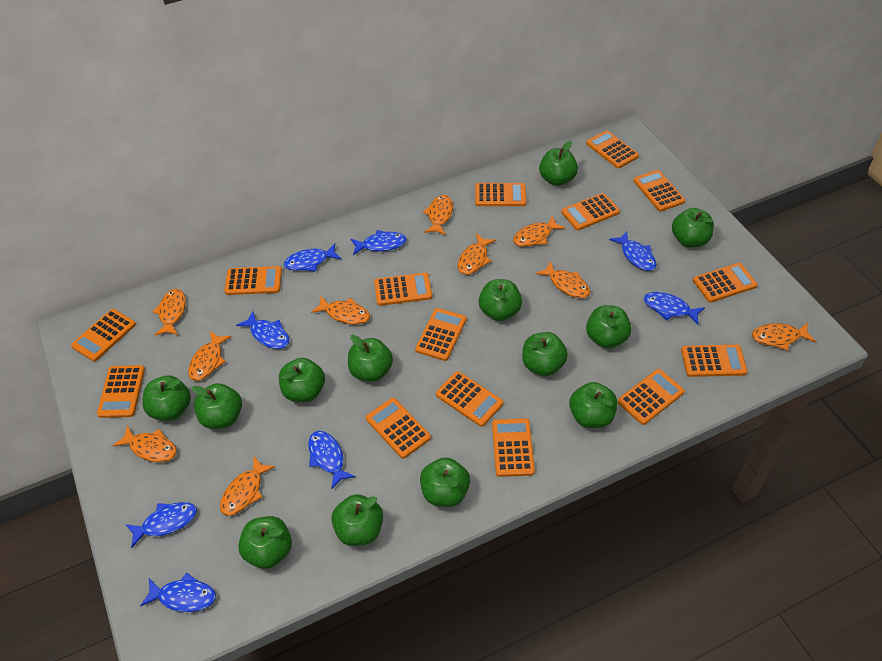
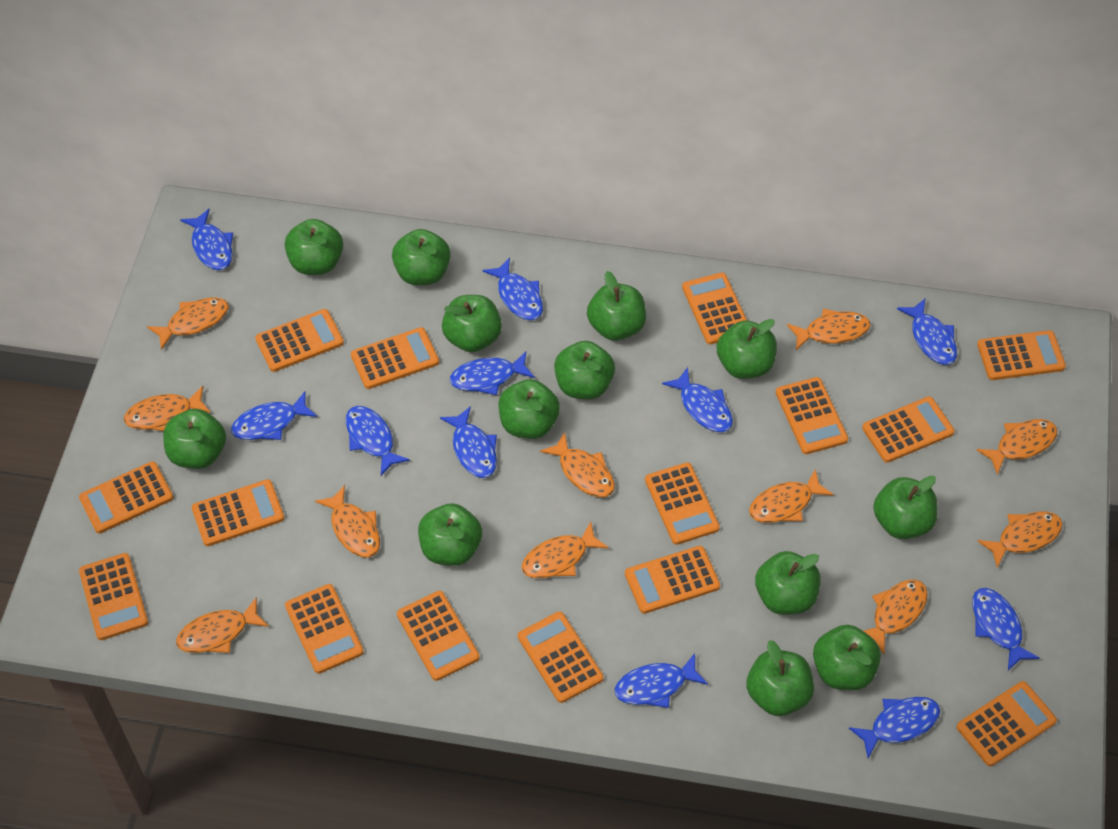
blue fish: 8 -> 11
orange fish: 10 -> 11

